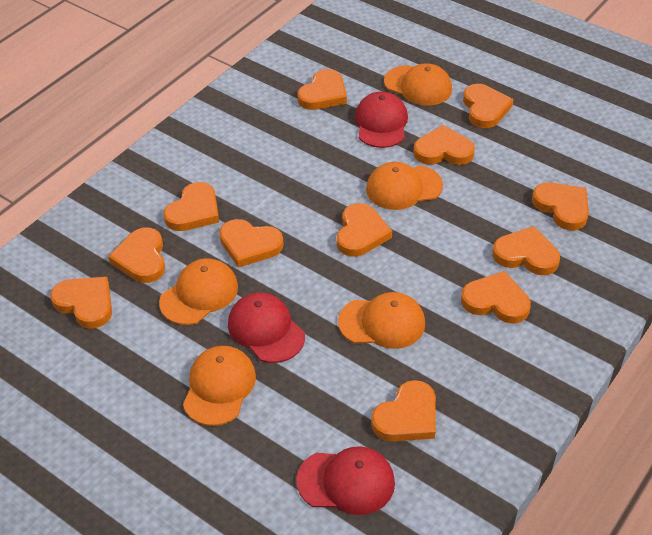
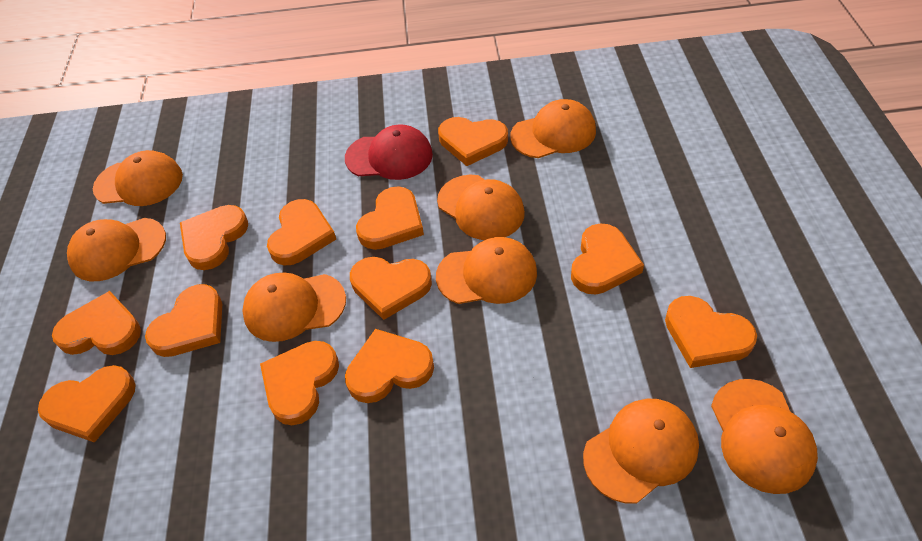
orange cap: 5 -> 8
red cap: 3 -> 1

